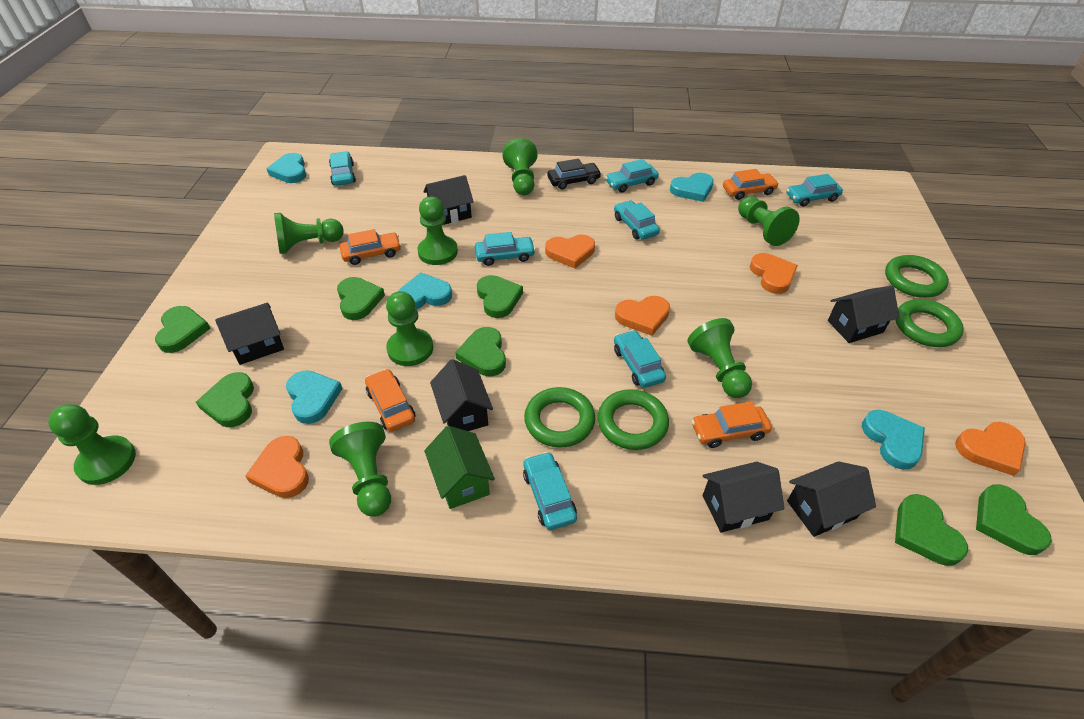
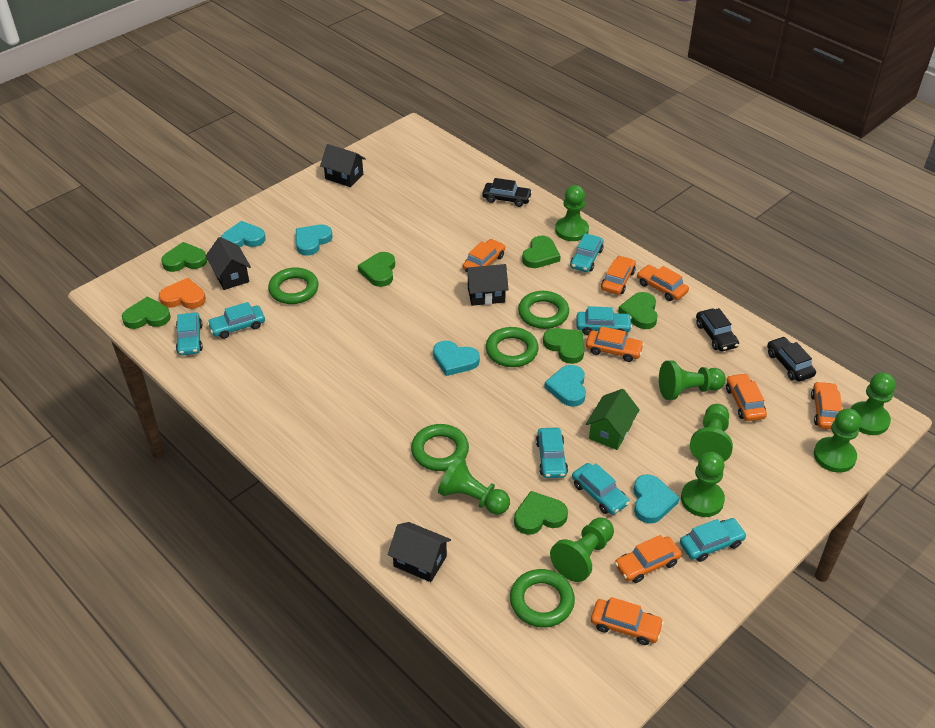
black car: 1 -> 3
black house: 6 -> 4
green ring: 4 -> 5
orange car: 4 -> 8
orange heart: 5 -> 1

